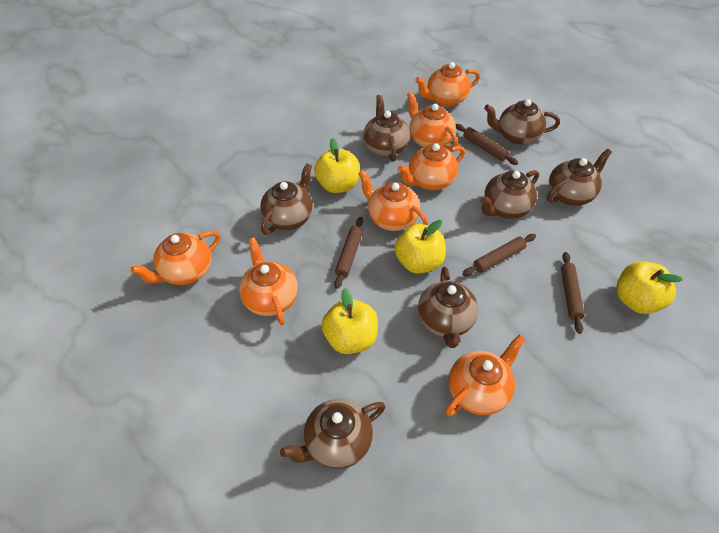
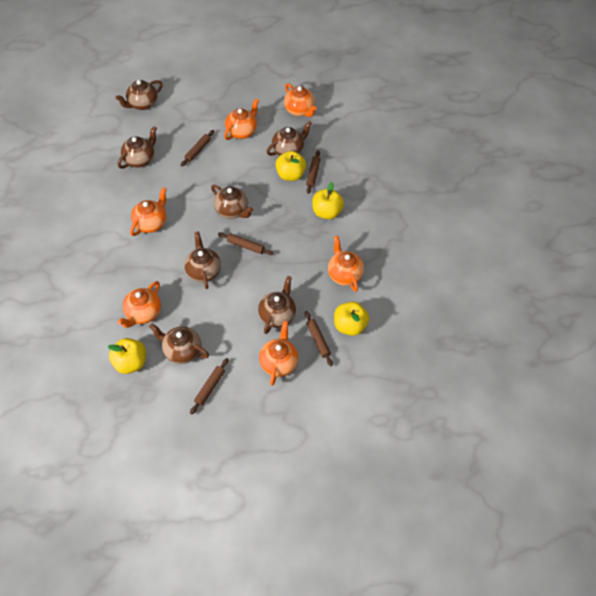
brown rolling pin: 4 -> 5
orange teapot: 7 -> 6

